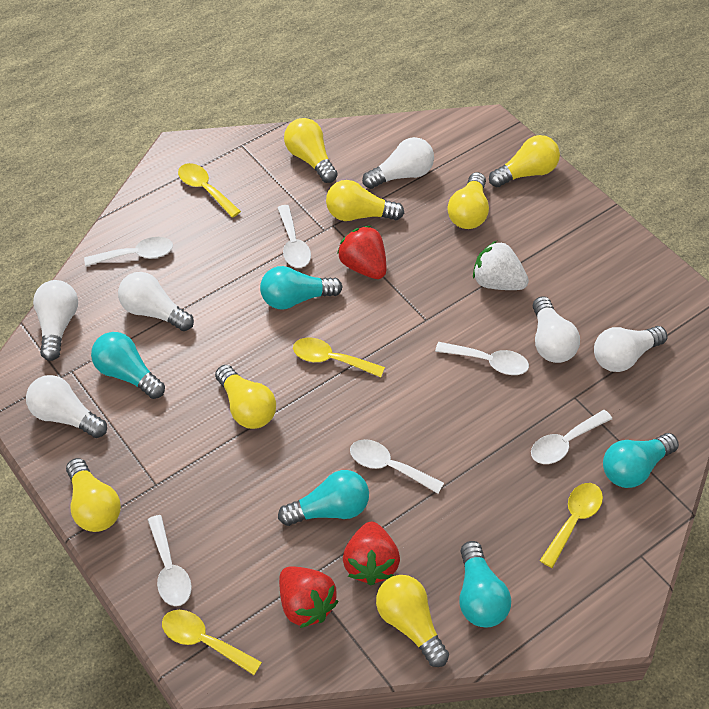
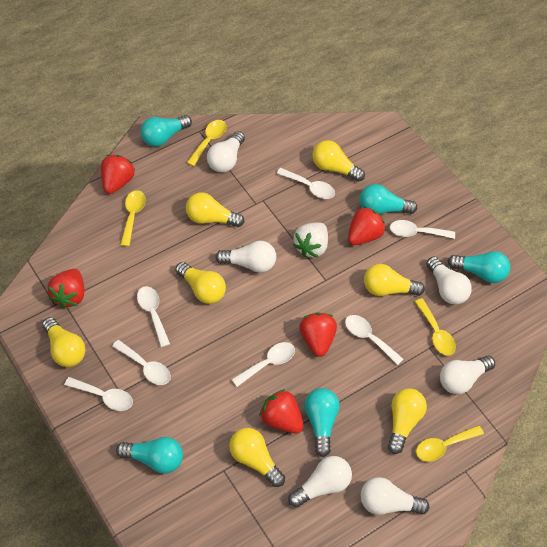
red strawberry: 3 -> 5
white spoon: 6 -> 7

